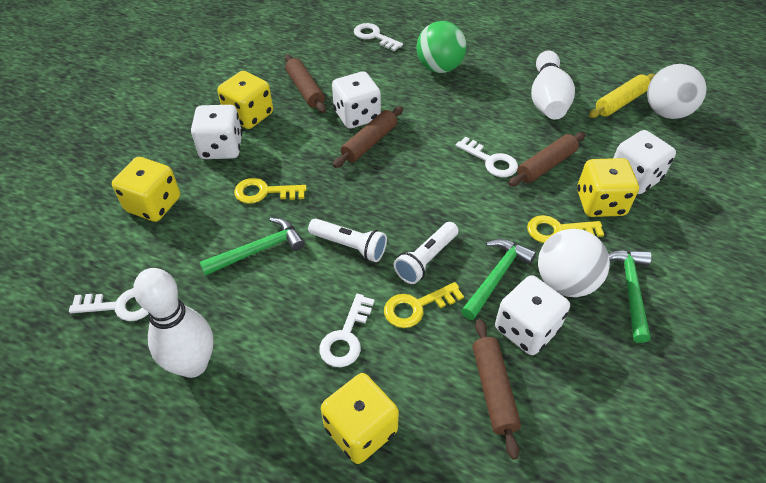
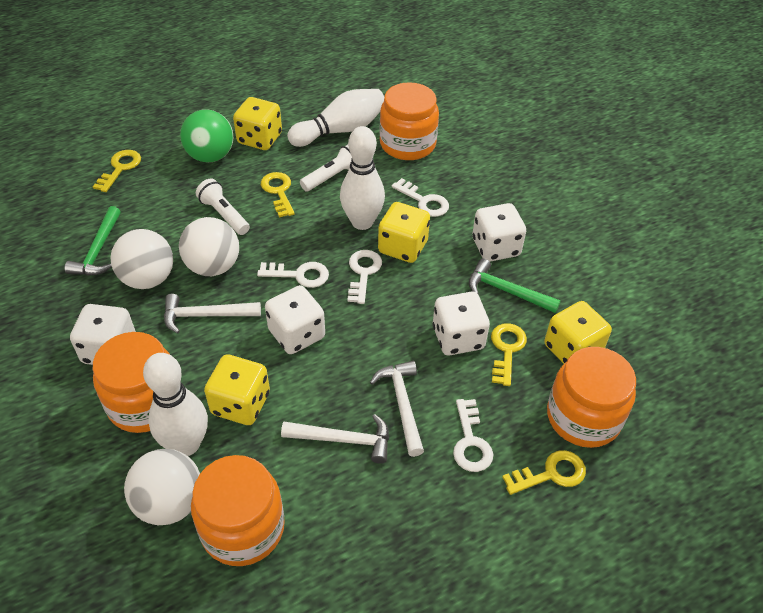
brown rolling pin: 4 -> 0
green hammer: 3 -> 2
orange jar: 0 -> 4
white ball: 2 -> 3
white bowling pin: 2 -> 3
white hammer: 0 -> 3
yellow key: 3 -> 4
yellow rolling pin: 1 -> 0

